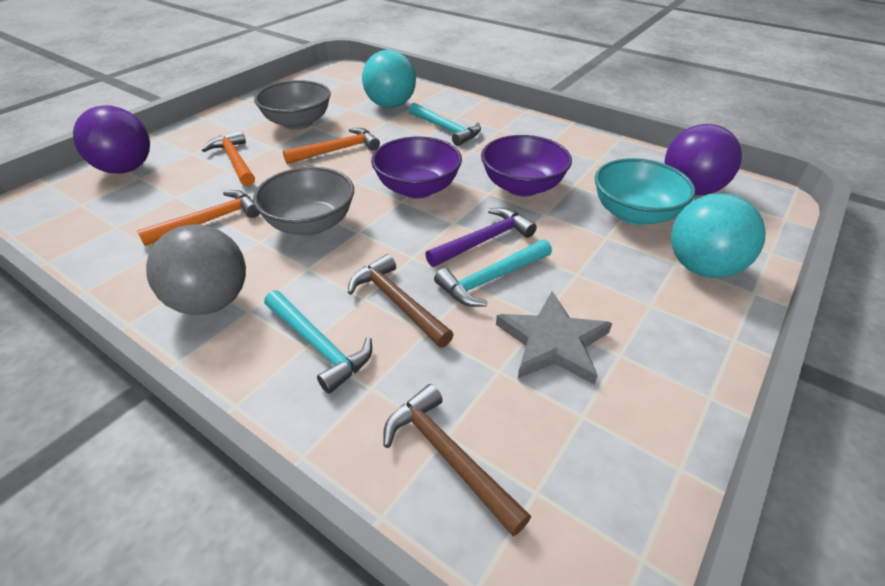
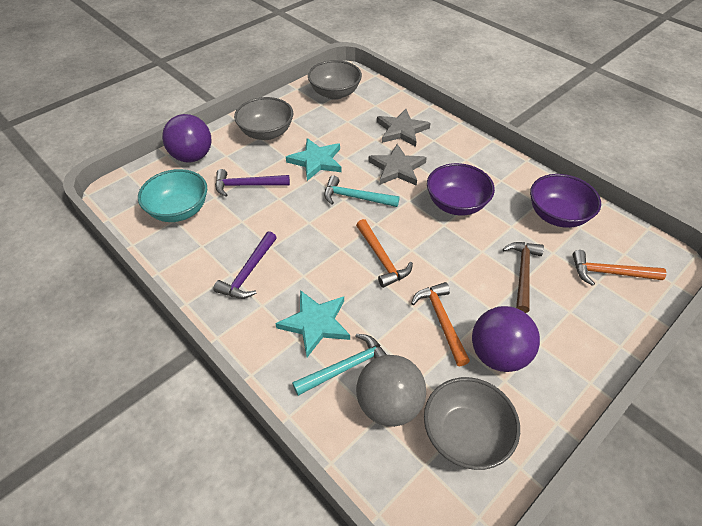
brown hammer: 2 -> 1
grey bowl: 2 -> 3
grey star: 1 -> 2
purple hammer: 1 -> 2
turquoise ball: 2 -> 0
turquoise hammer: 3 -> 2
turquoise star: 0 -> 2

